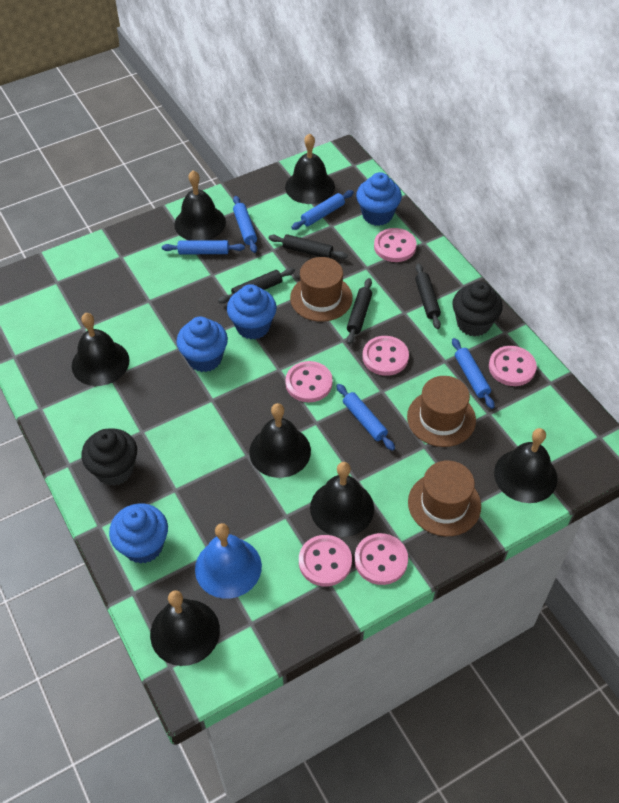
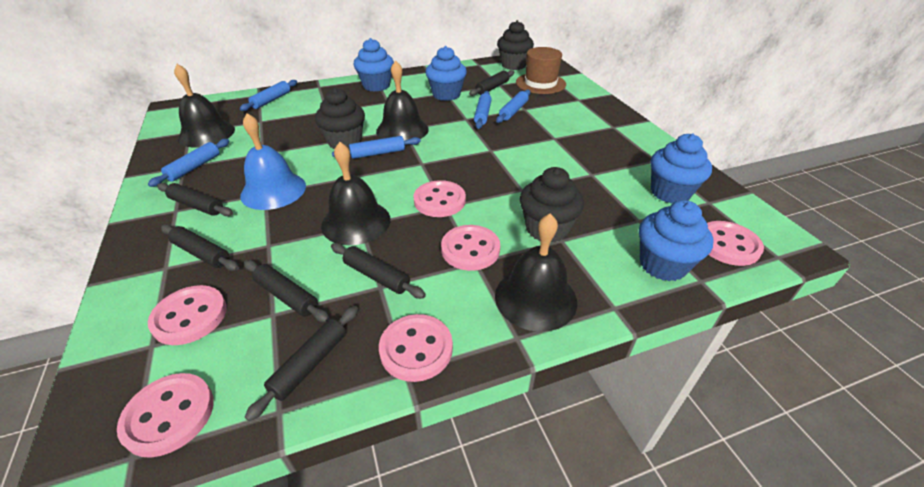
black bell: 7 -> 4
black cupcake: 2 -> 3
black rolling pin: 4 -> 6
brown hat: 3 -> 1

